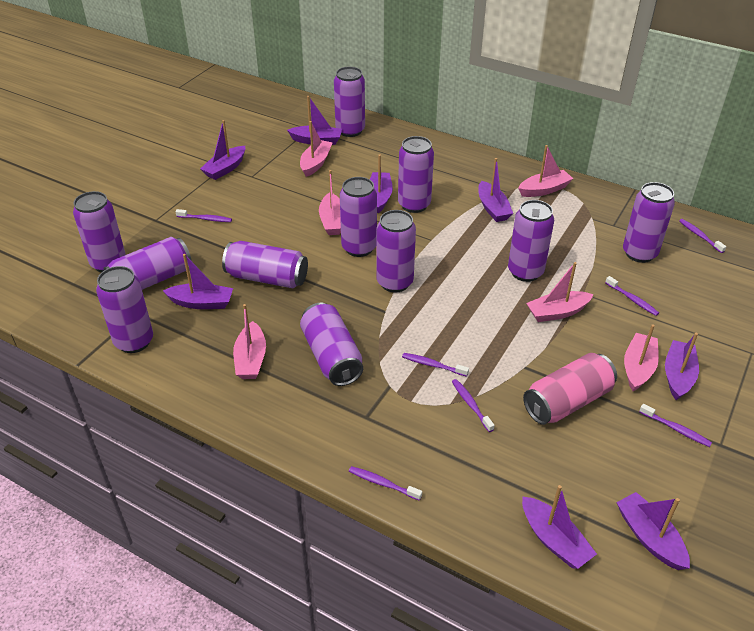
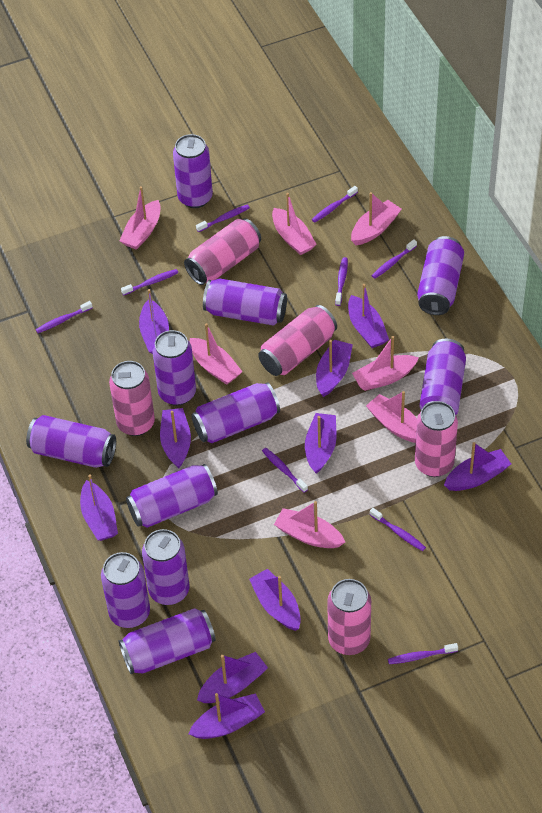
pink boat: 6 -> 7
pink can: 1 -> 5
purple boat: 8 -> 10
purple toothbrush: 7 -> 9

